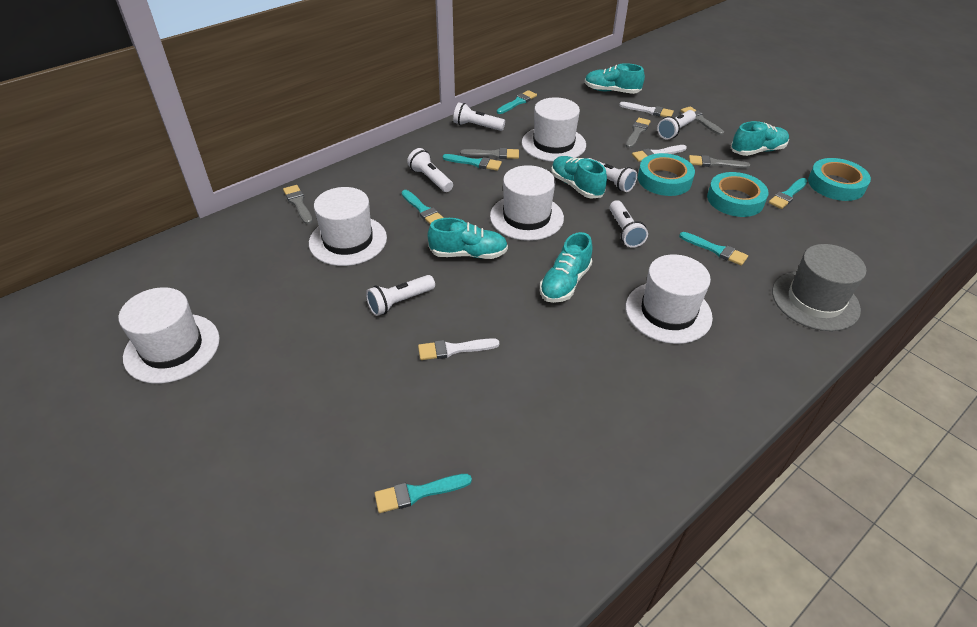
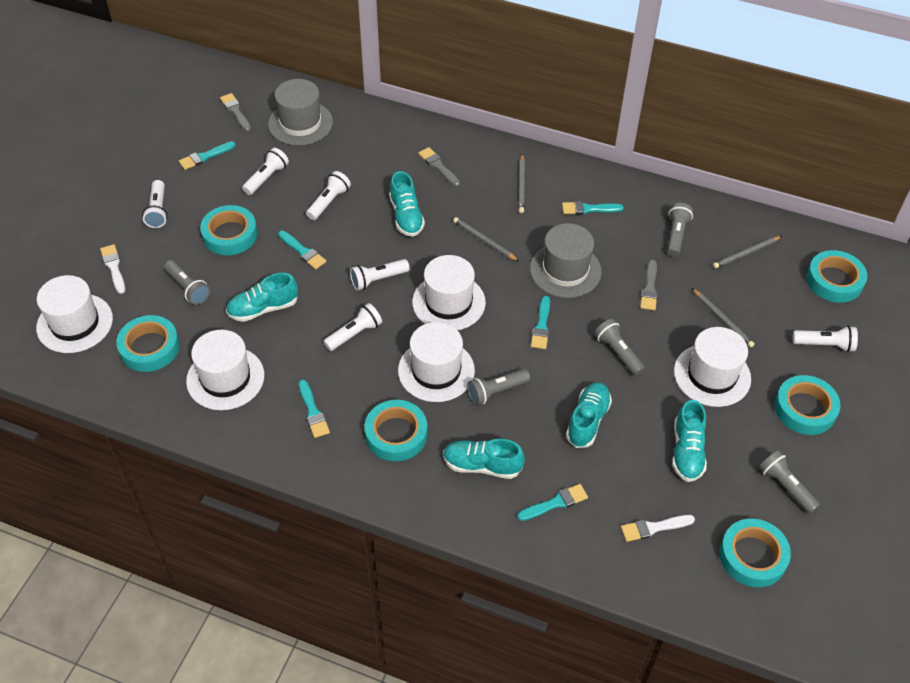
grey brush: 5 -> 3
grey flashlight: 0 -> 5
grey hat: 1 -> 2
grey pencil: 0 -> 4
turquoise tape: 3 -> 6
white brush: 3 -> 2

